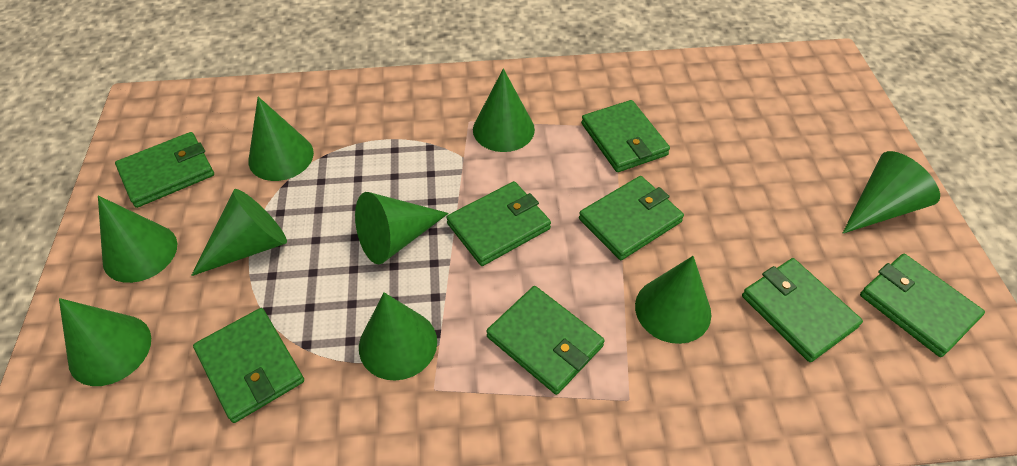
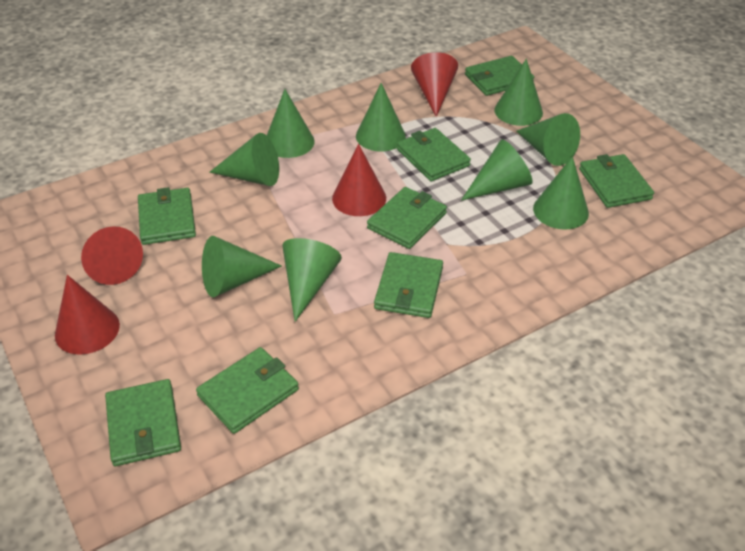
red cone: 0 -> 4

